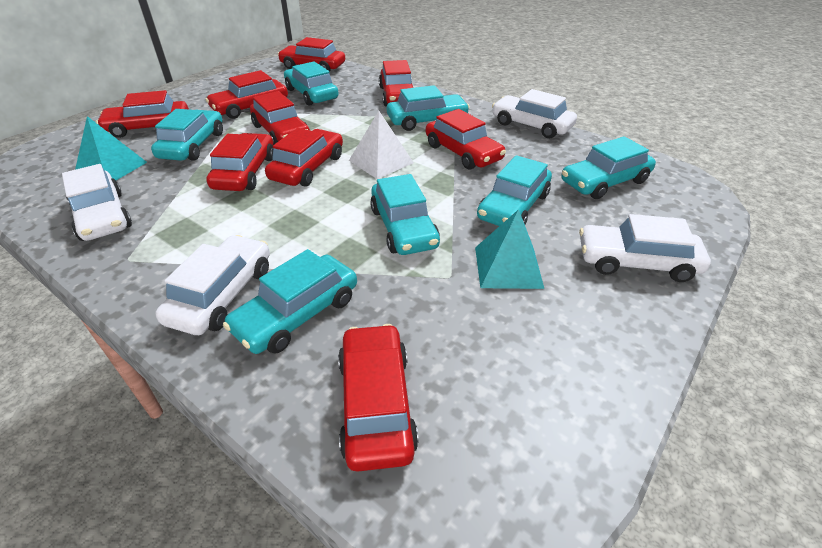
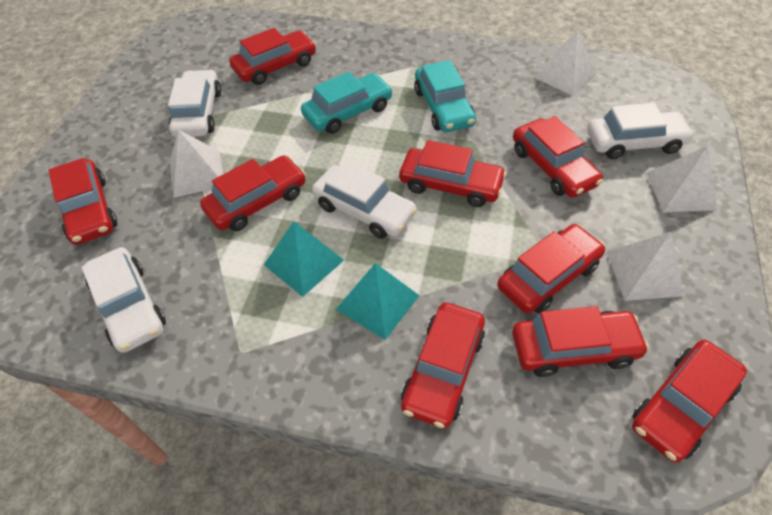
turquoise car: 7 -> 2
white pyramid: 1 -> 4

